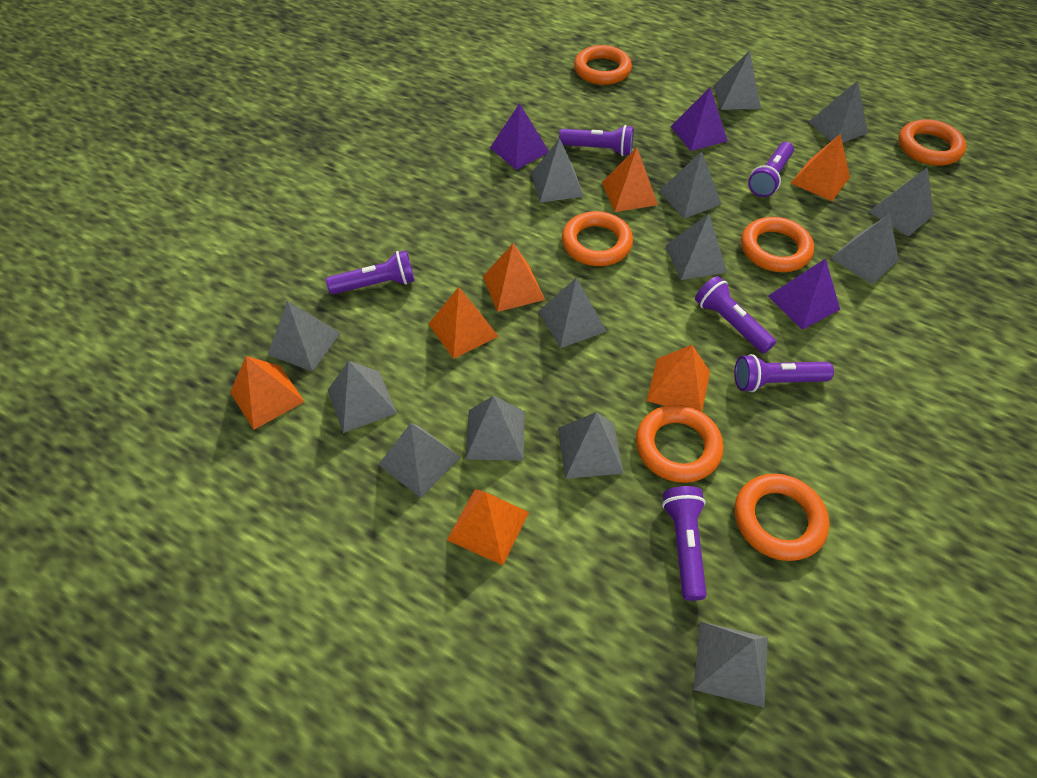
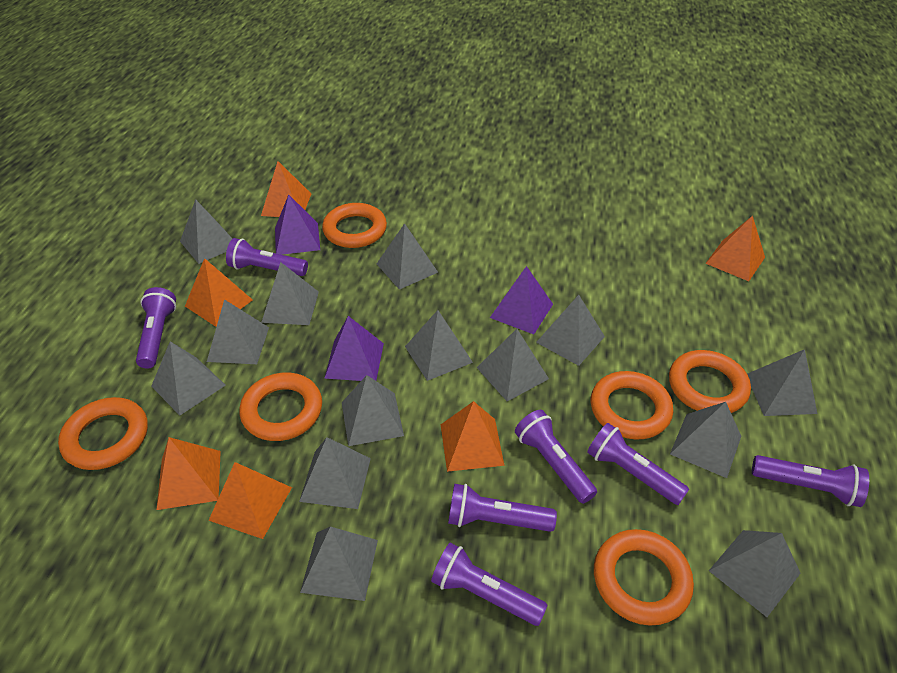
orange pyramid: 7 -> 6
purple flashlight: 6 -> 7

